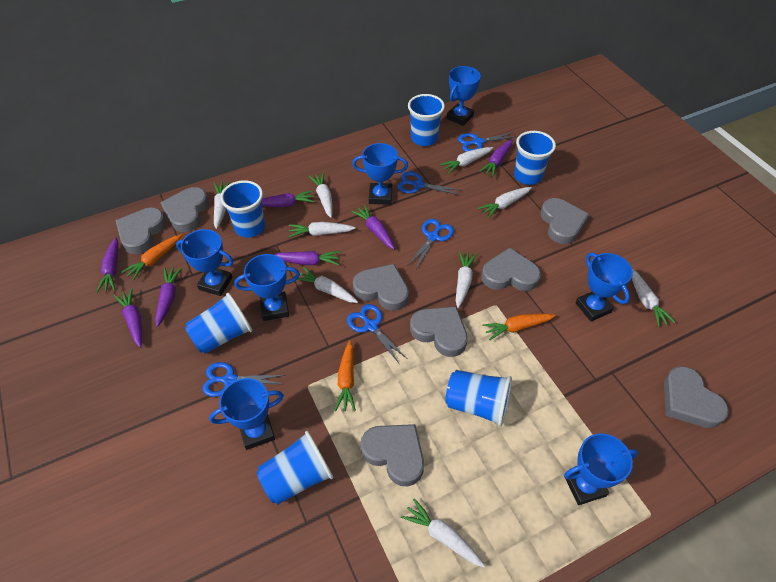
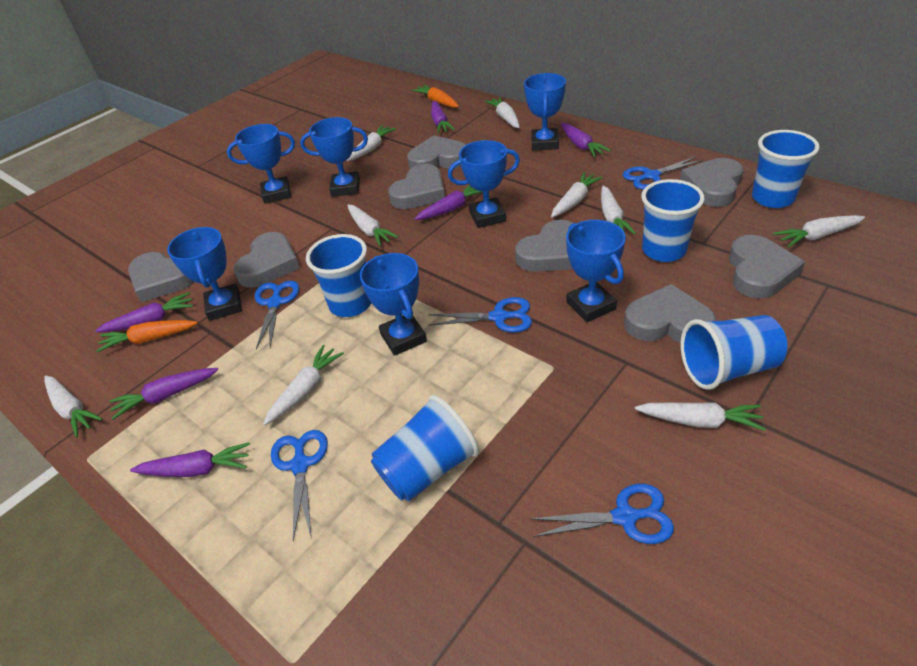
blue cup: 6 -> 5
orange carrot: 3 -> 2
purple carrot: 7 -> 6

